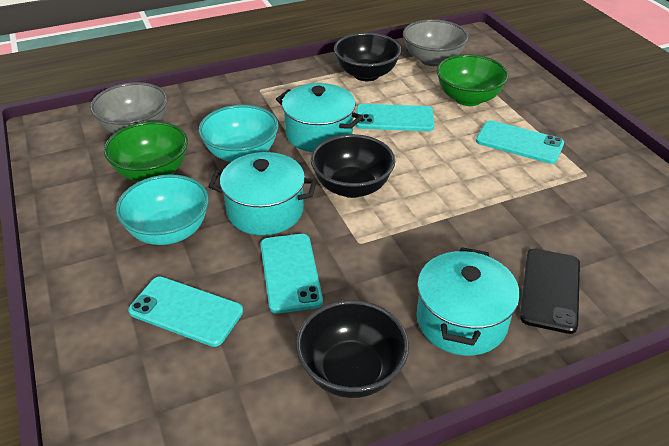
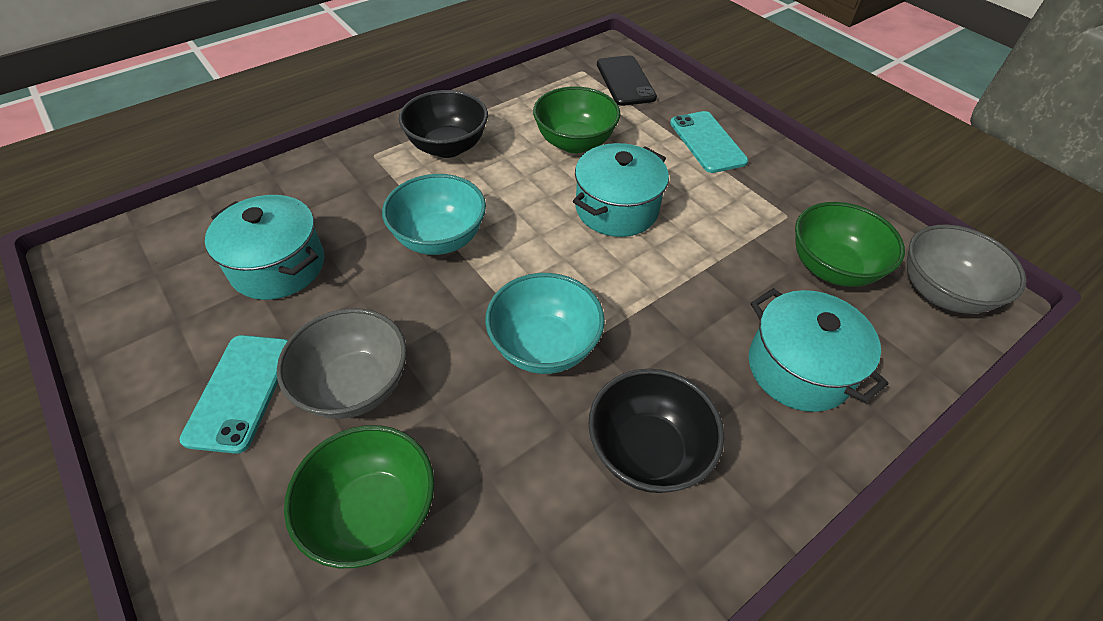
black bowl: 3 -> 2
green bowl: 2 -> 3
turquoise phone: 4 -> 2

